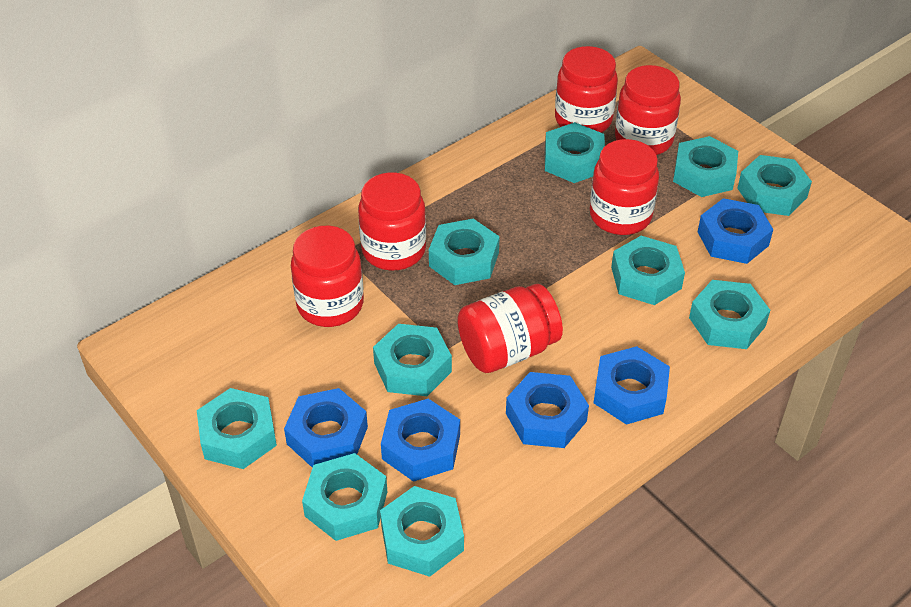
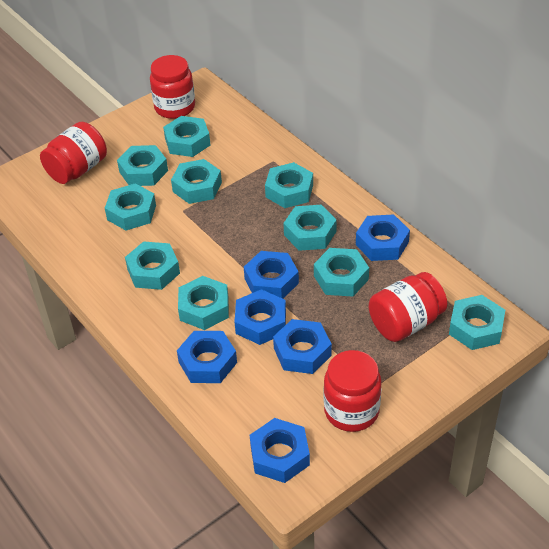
blue nut: 5 -> 6
red jar: 6 -> 4

